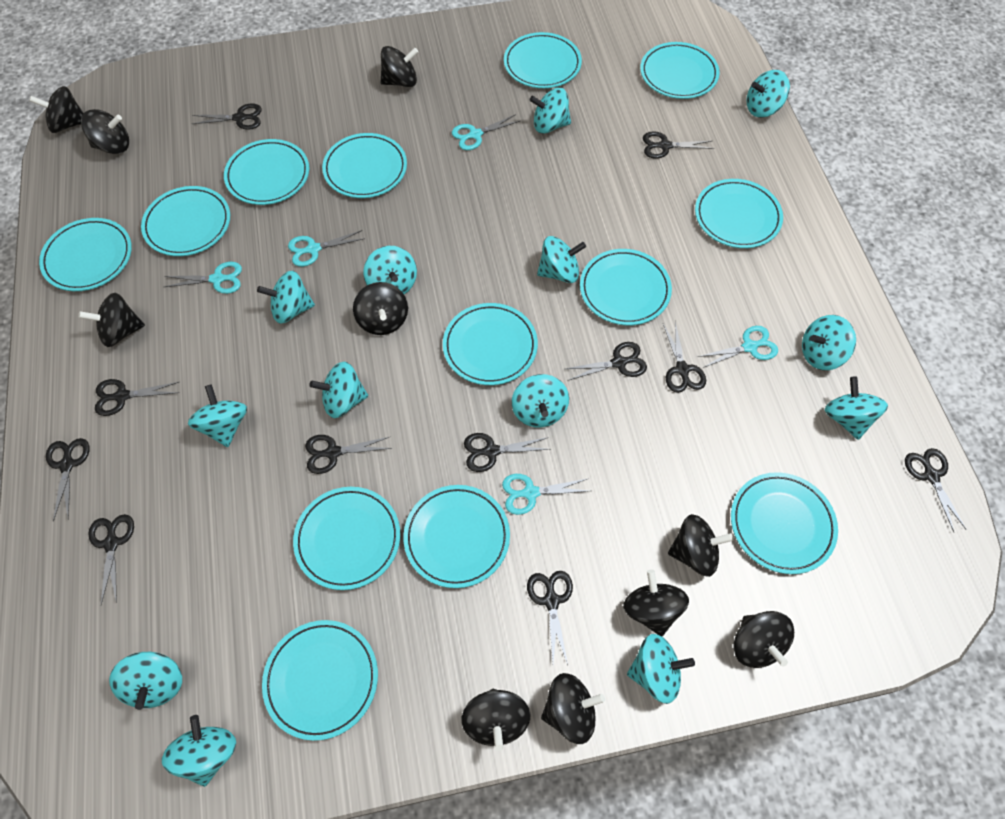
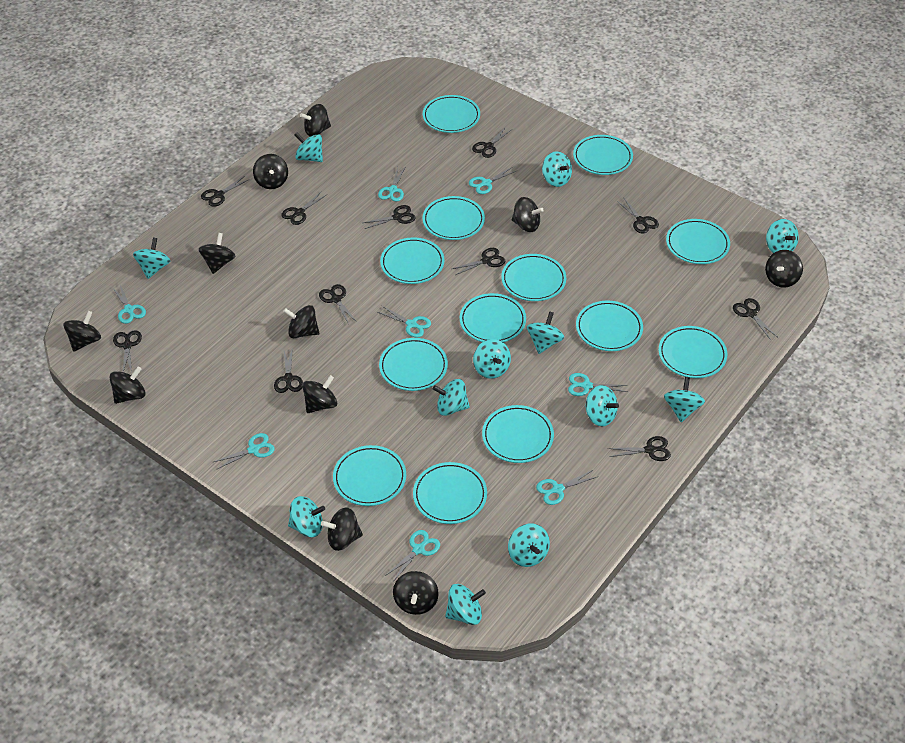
black spinning top: 10 -> 11
turquoise scissors: 5 -> 8
turquoise spinning top: 13 -> 12

